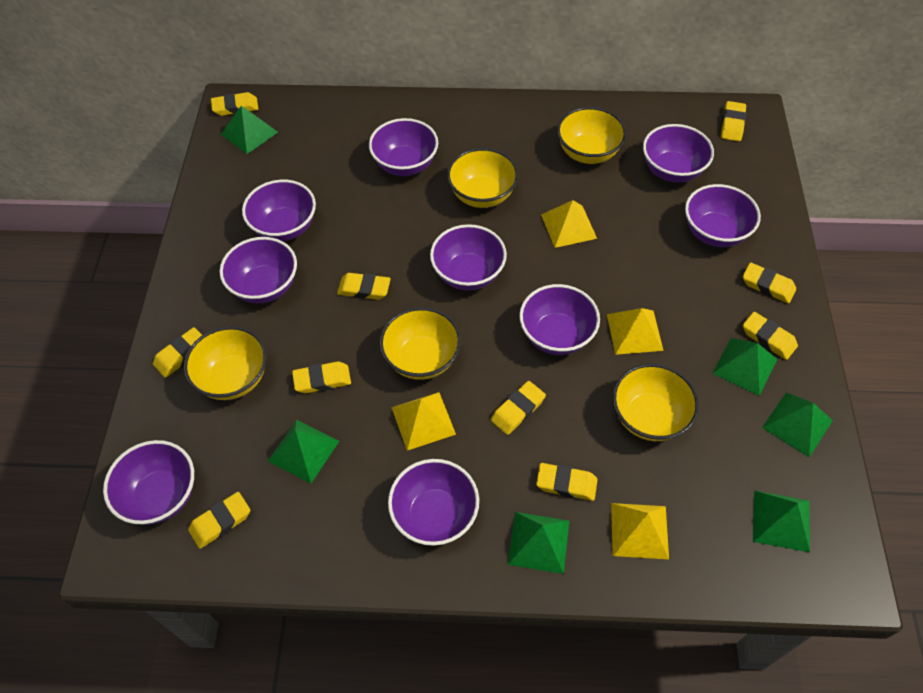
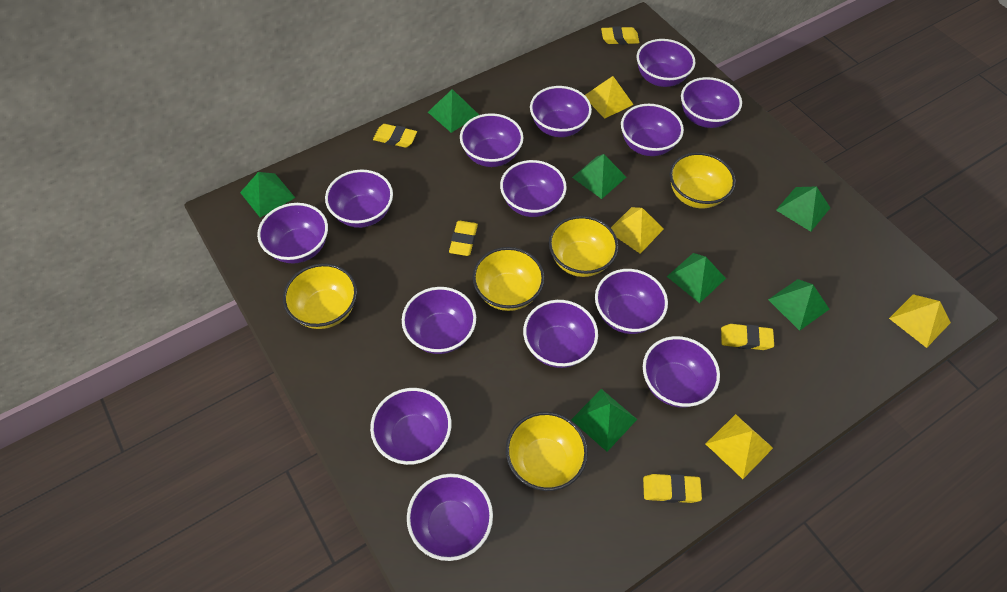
green pyramid: 6 -> 7
purple bowl: 9 -> 14
yellow eraser: 10 -> 5

